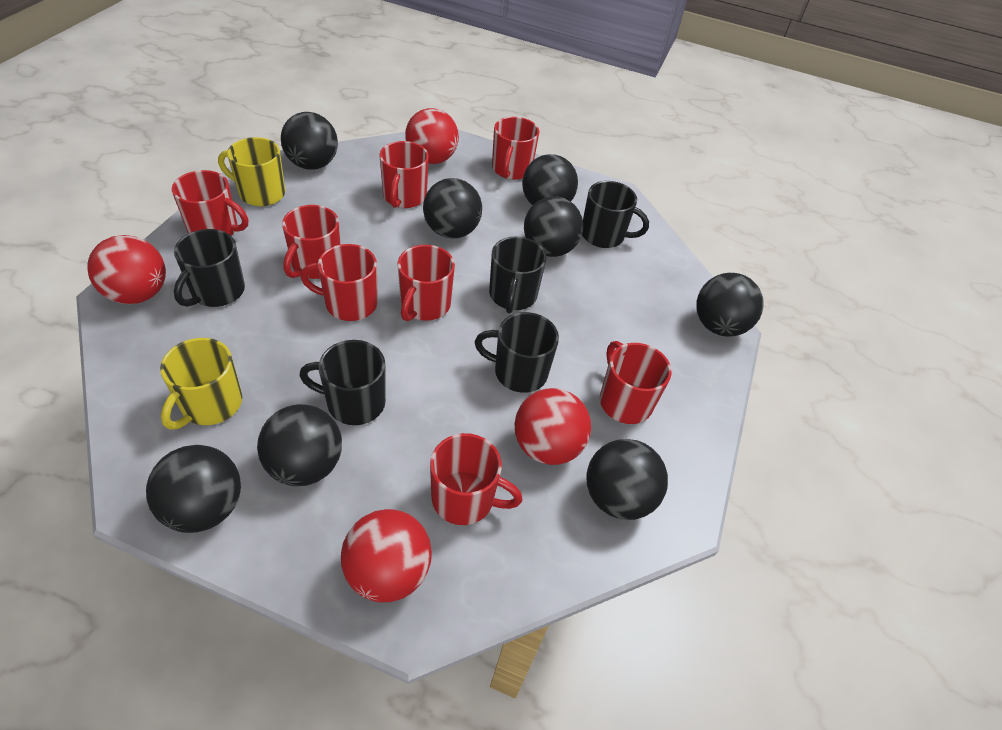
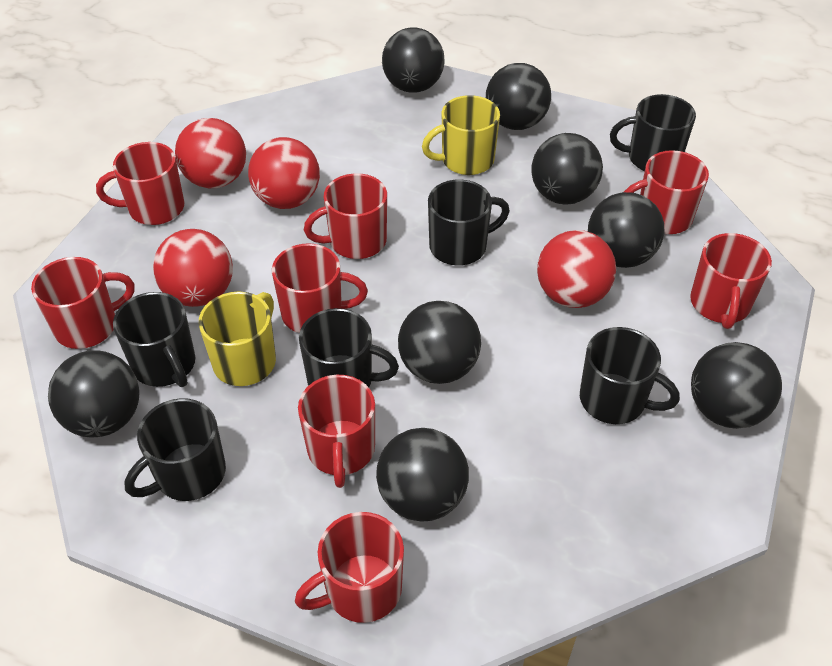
black mug: 5 -> 6

